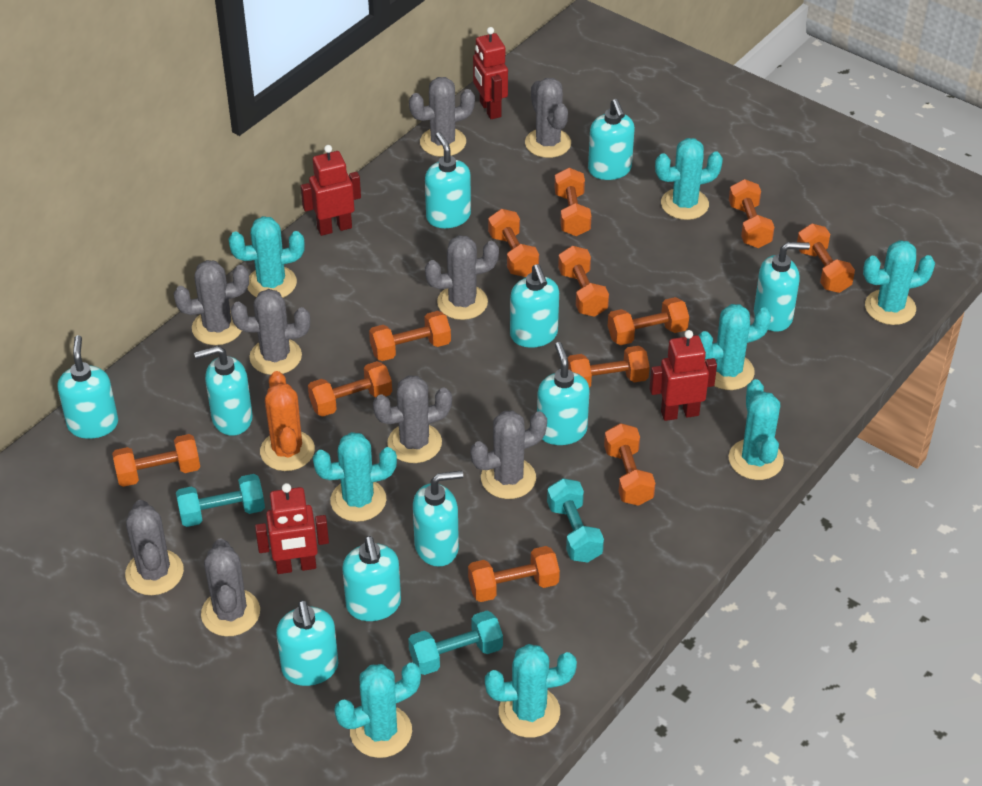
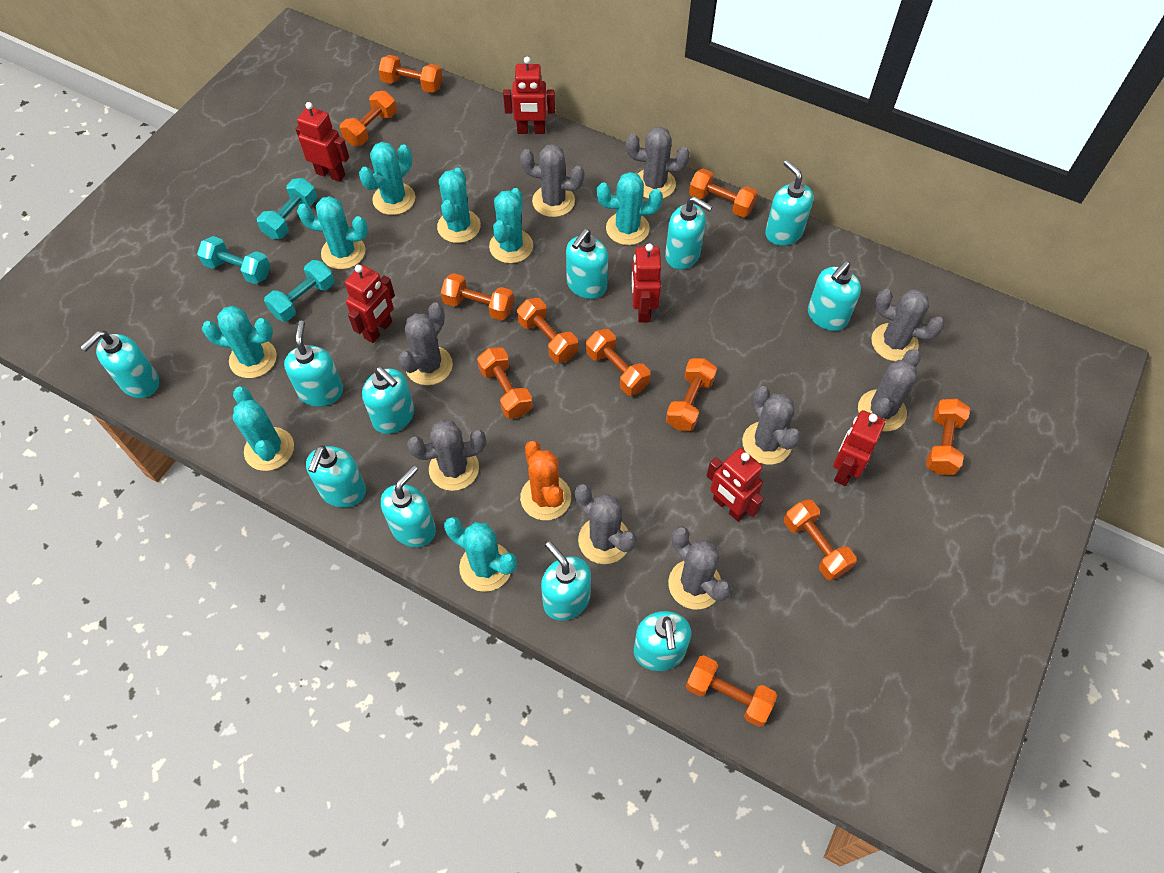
orange dumbbell: 12 -> 11
red robot: 4 -> 6
turquoise soap dispenser: 10 -> 11

